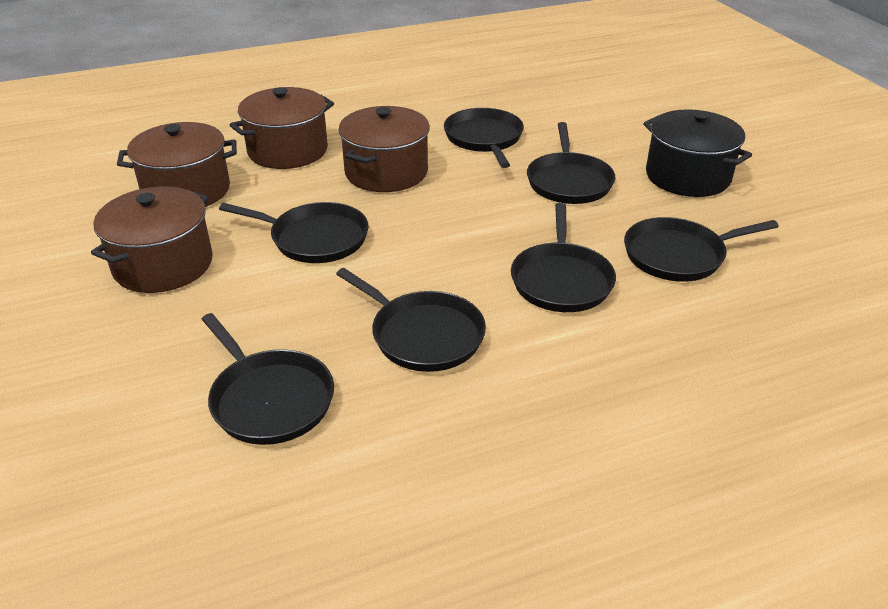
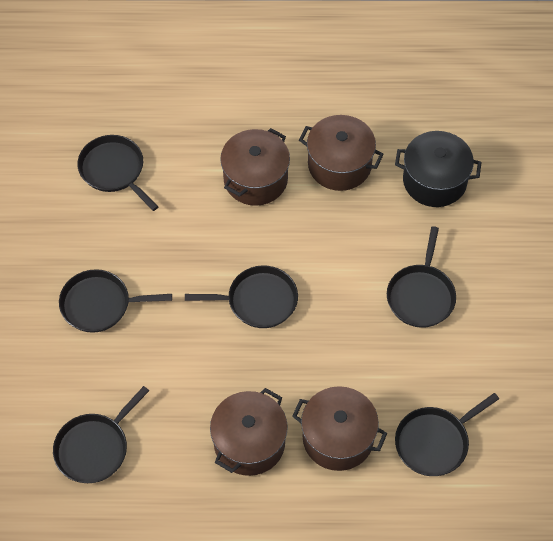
black pan: 7 -> 6

